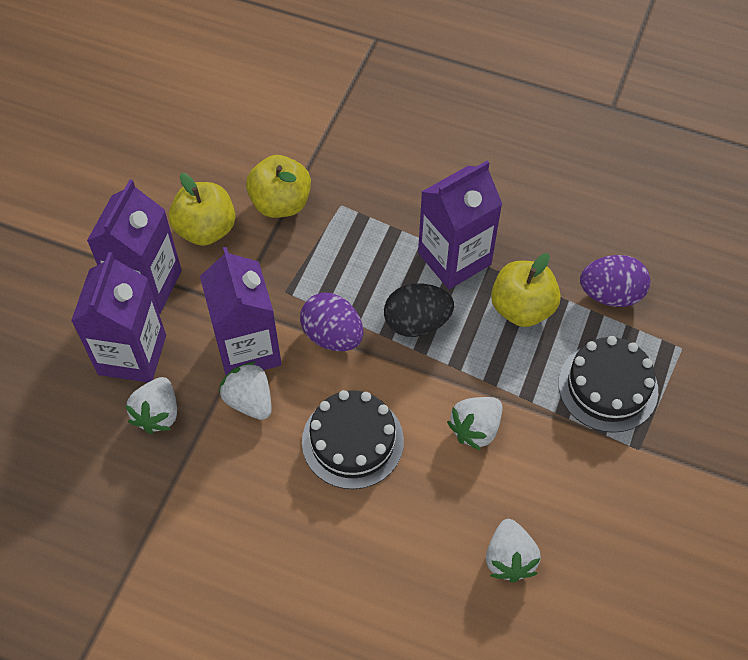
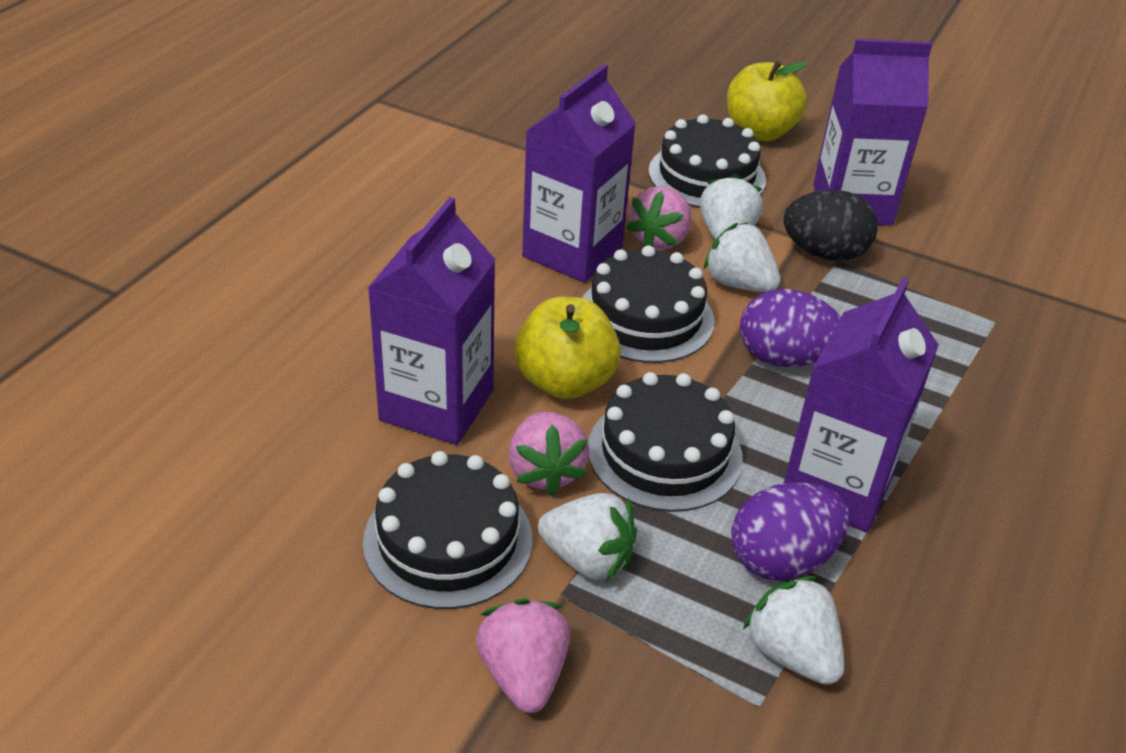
black cake: 2 -> 4
pink strawberry: 0 -> 3
yellow apple: 3 -> 2

